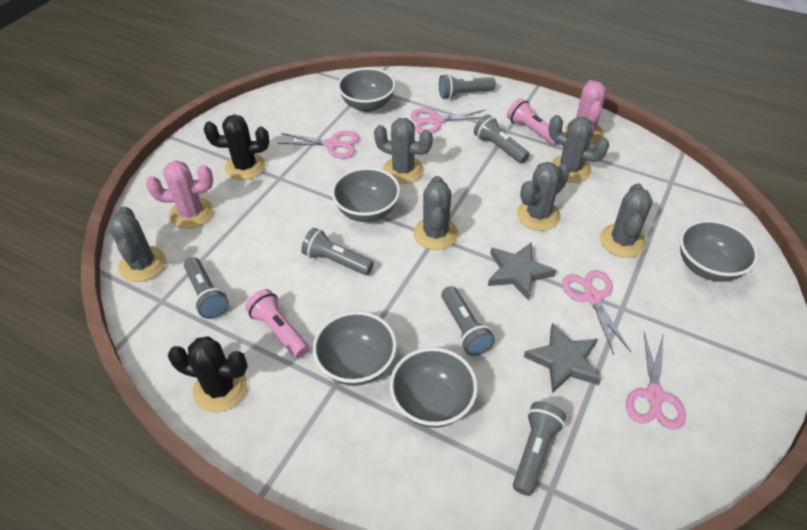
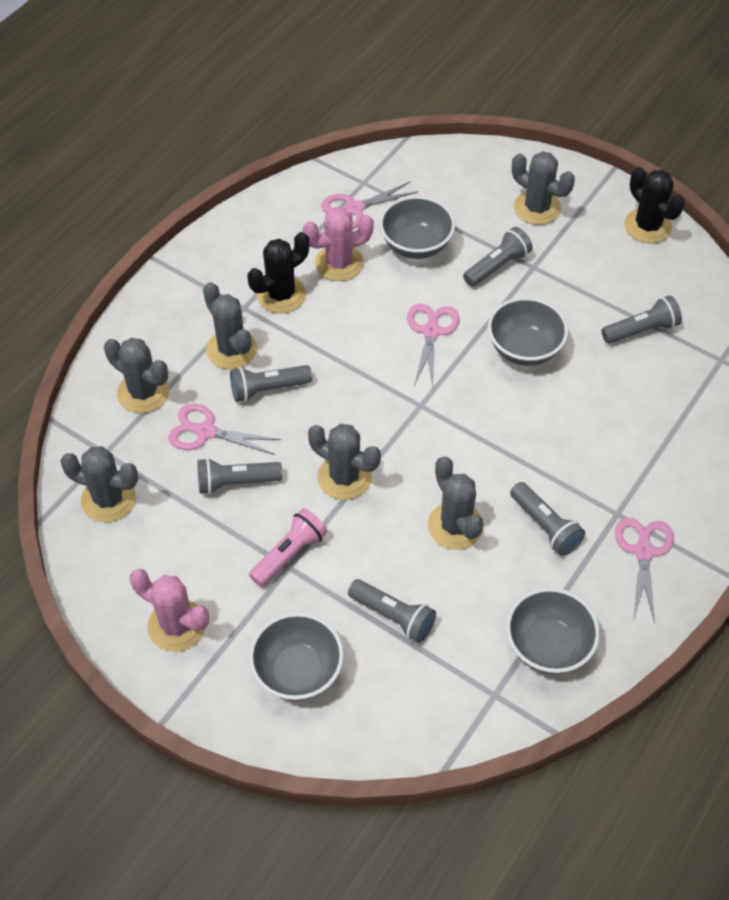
grey bowl: 5 -> 4
grey star: 2 -> 0
pink flashlight: 2 -> 1

